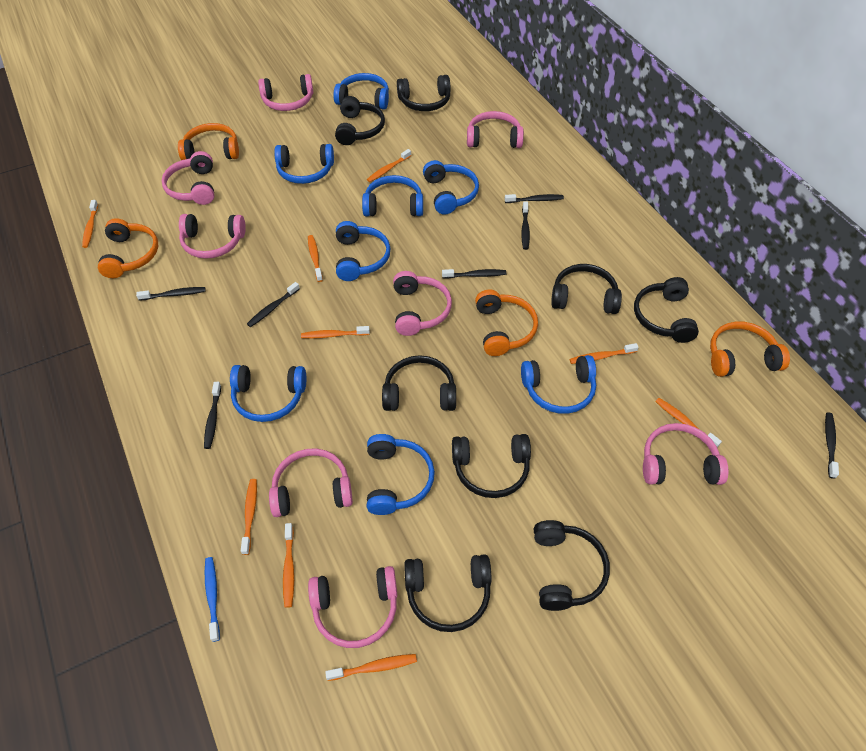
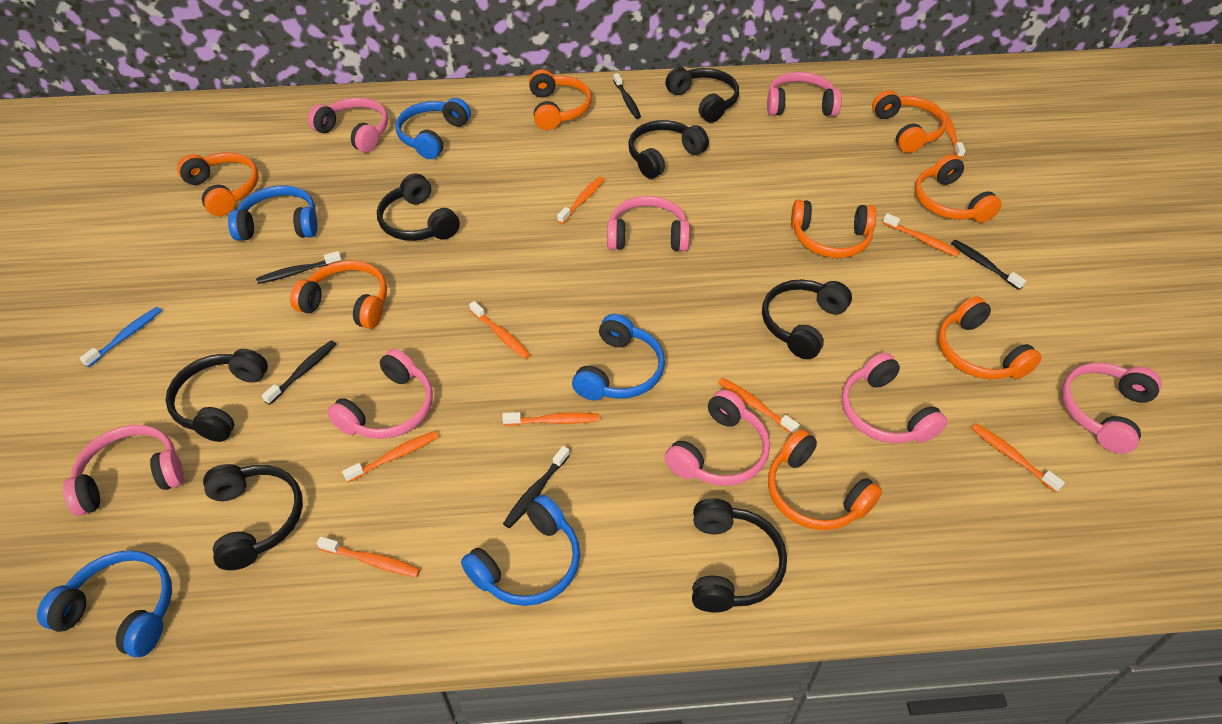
black headphones: 8 -> 7
black toothbrush: 7 -> 5
blue headphones: 8 -> 5
orange headphones: 4 -> 8

